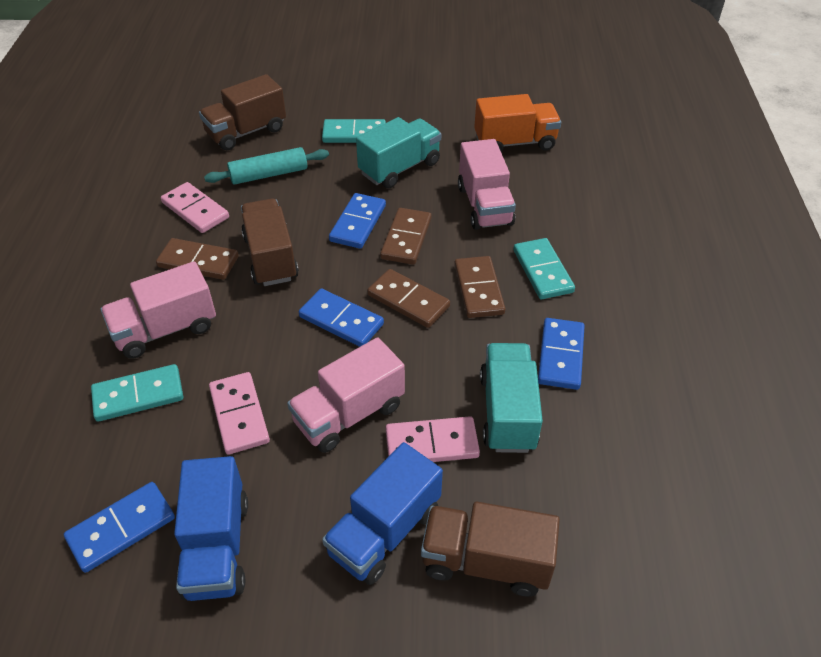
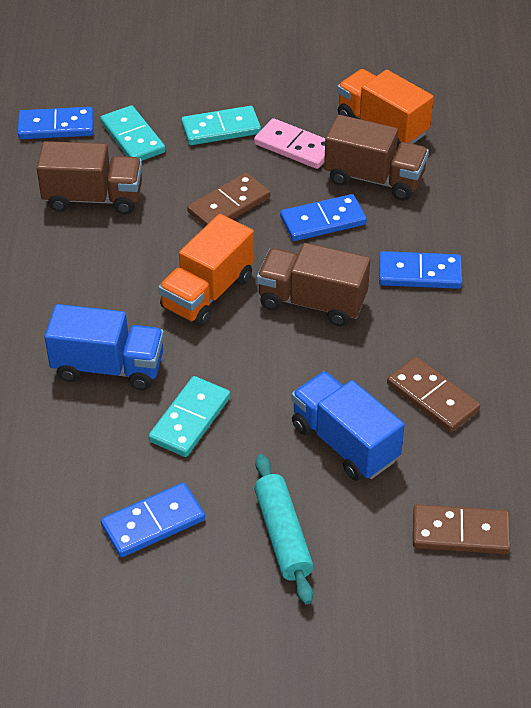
brown domino: 4 -> 3
orange truck: 1 -> 2
pink domino: 3 -> 1
pink truck: 3 -> 0
turquoise truck: 2 -> 0

